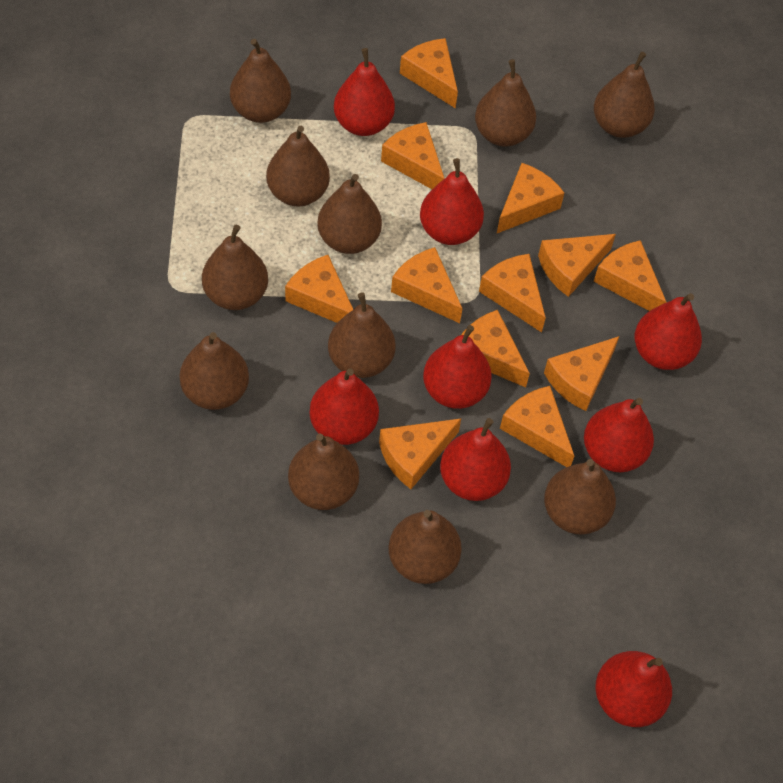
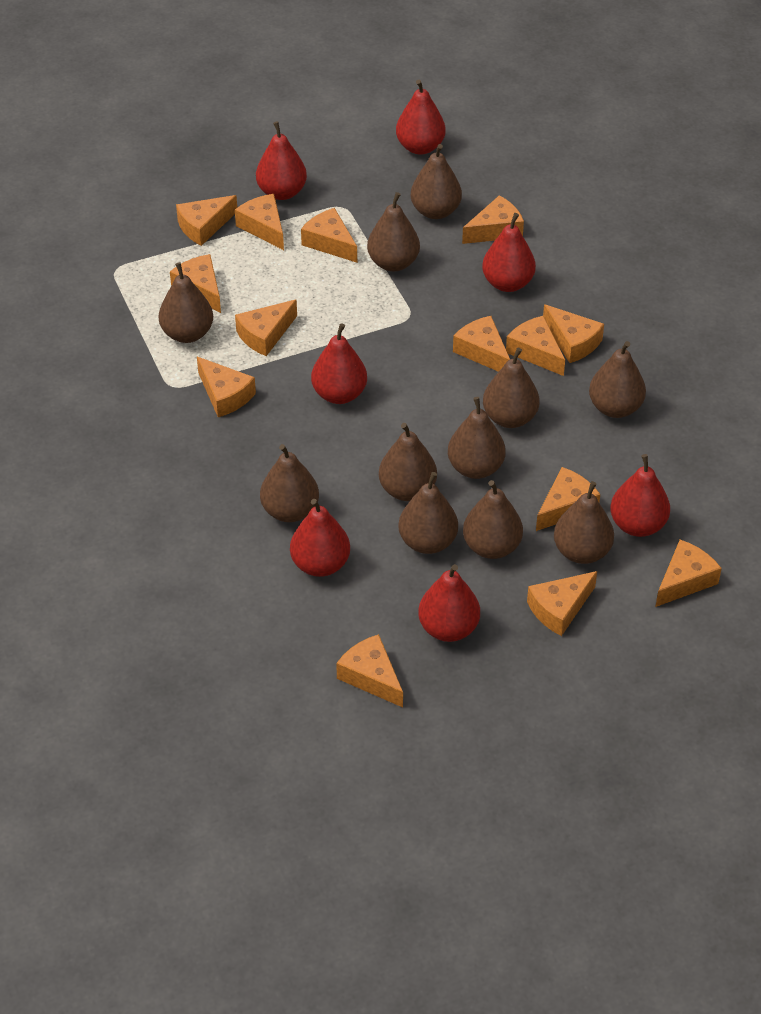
orange cheese: 12 -> 14
red pear: 8 -> 7

